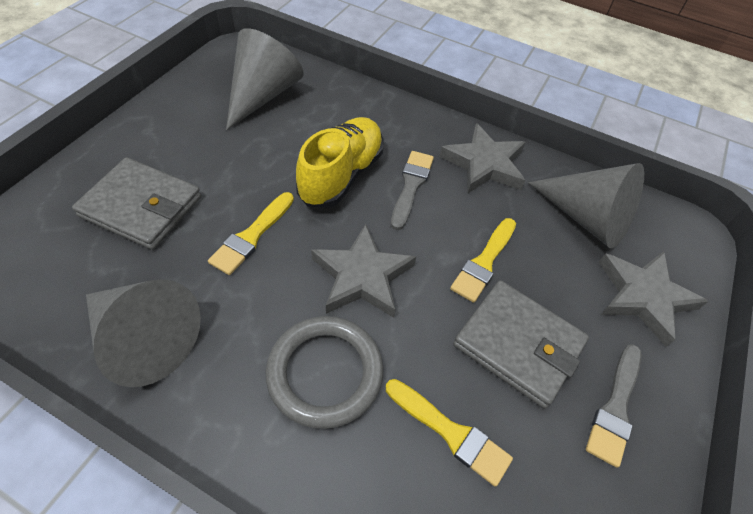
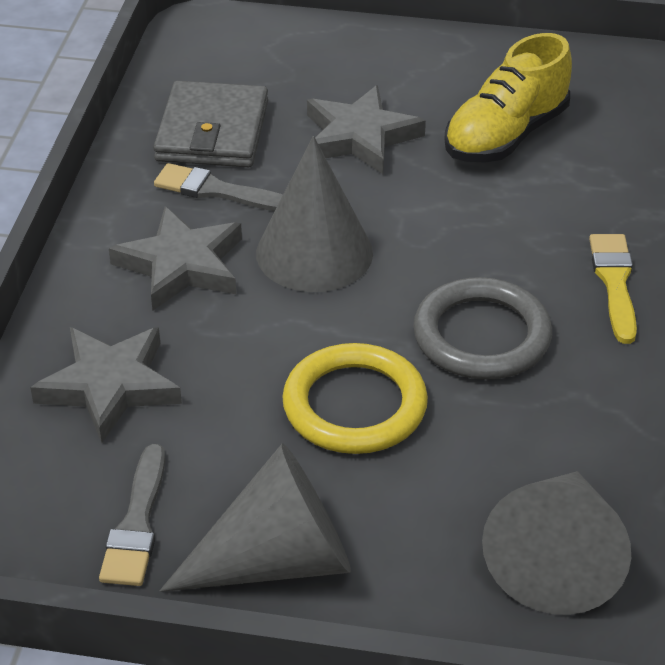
grey wallet: 2 -> 1
yellow brush: 3 -> 1
yellow ring: 0 -> 1

